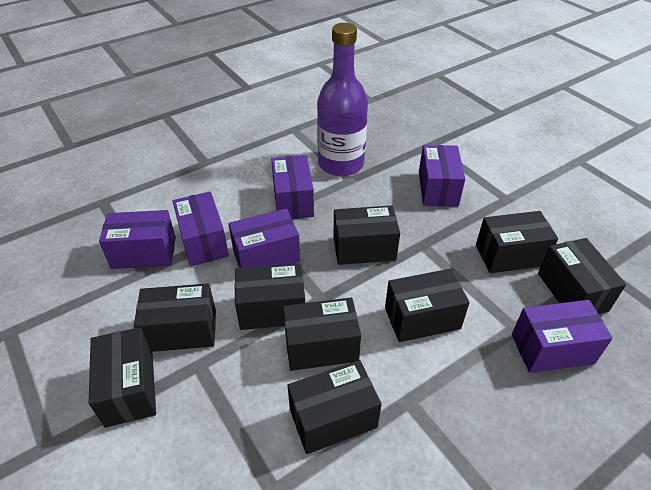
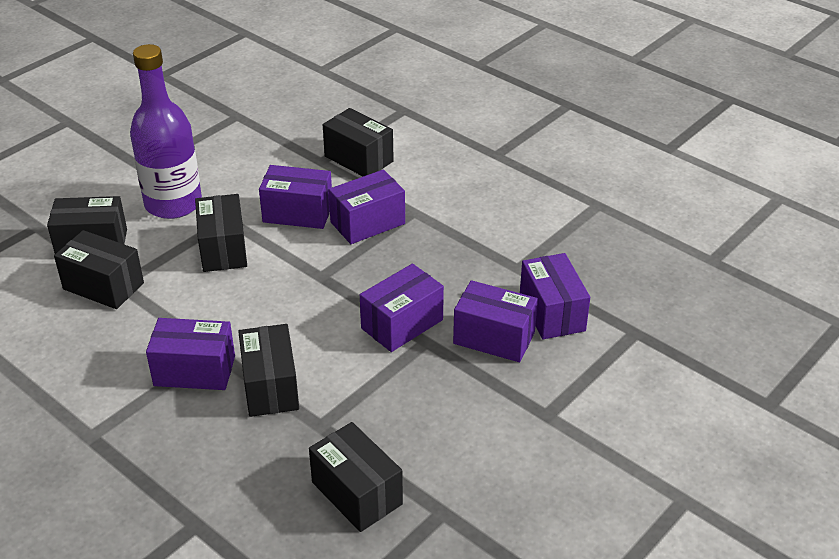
black box: 9 -> 6

